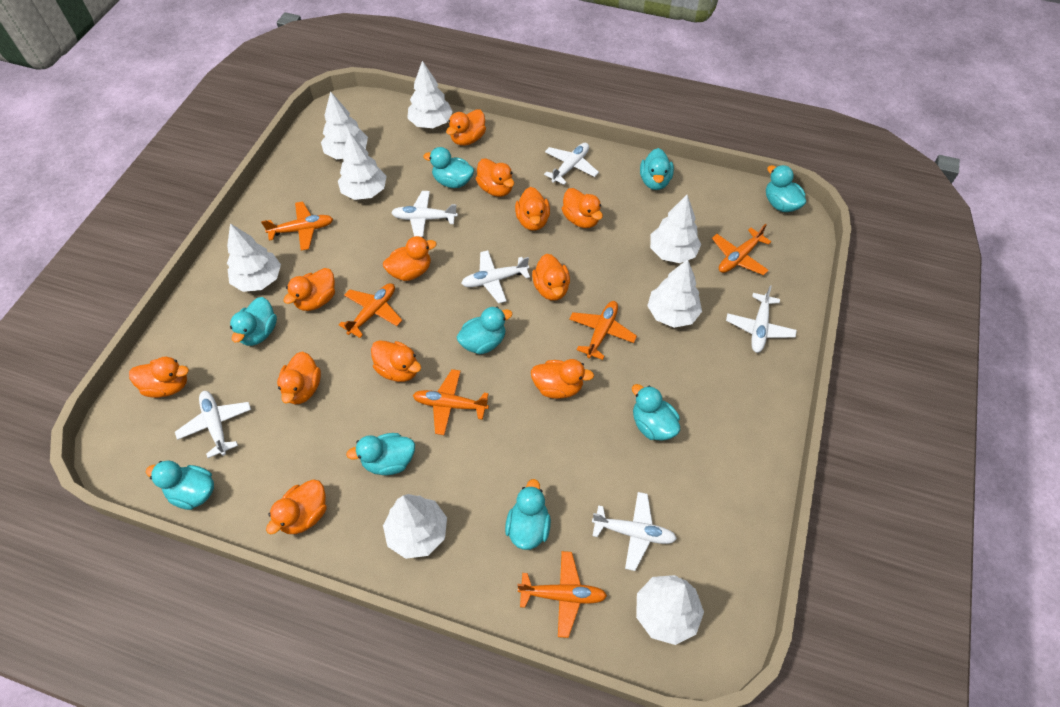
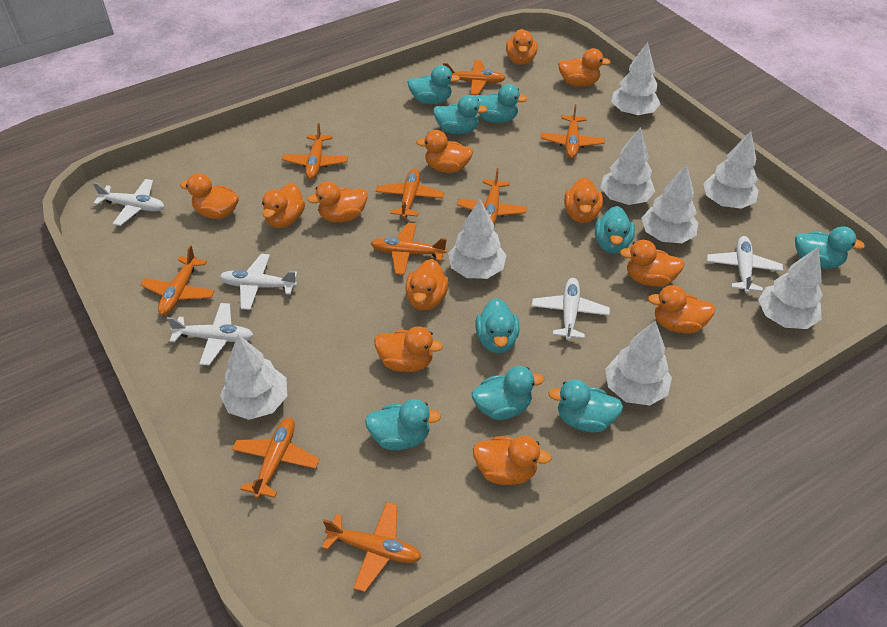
orange plane: 6 -> 9
white plane: 6 -> 5

